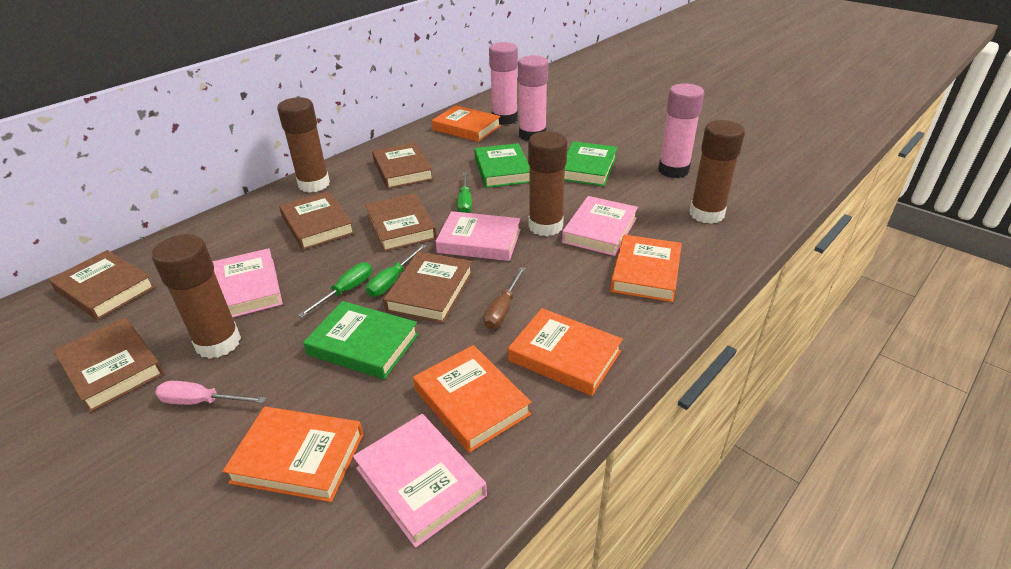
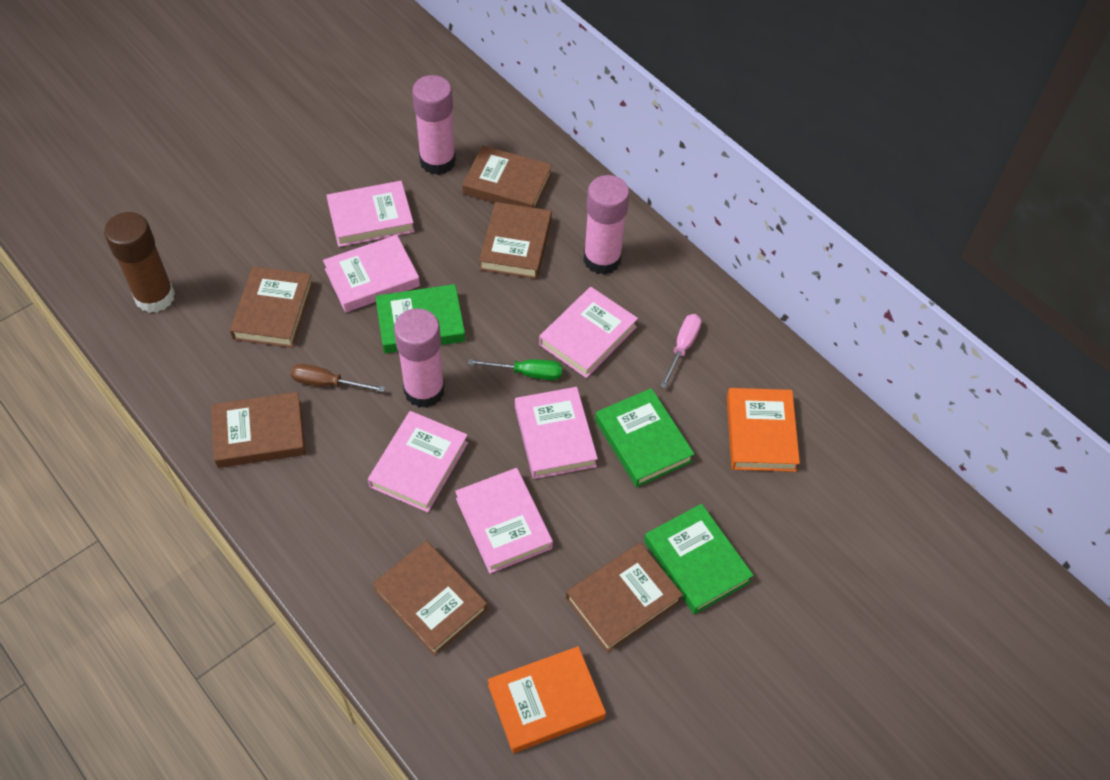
brown glue stick: 4 -> 1
green screwdriver: 3 -> 1
orange book: 5 -> 2
pink book: 4 -> 6

